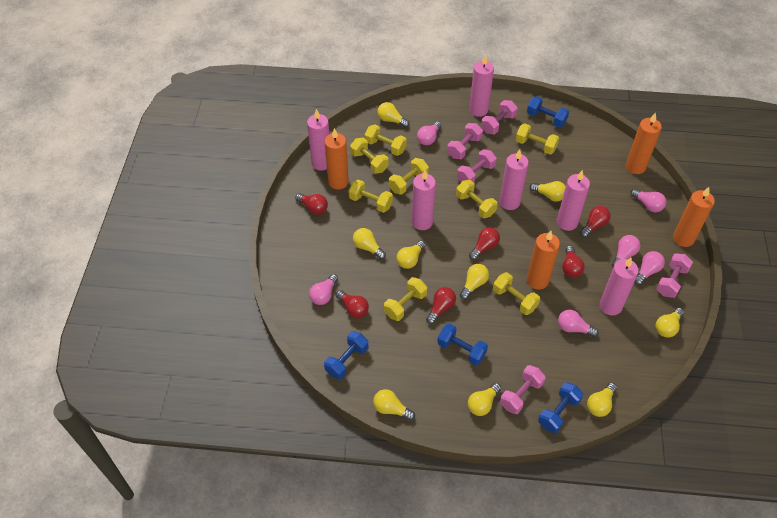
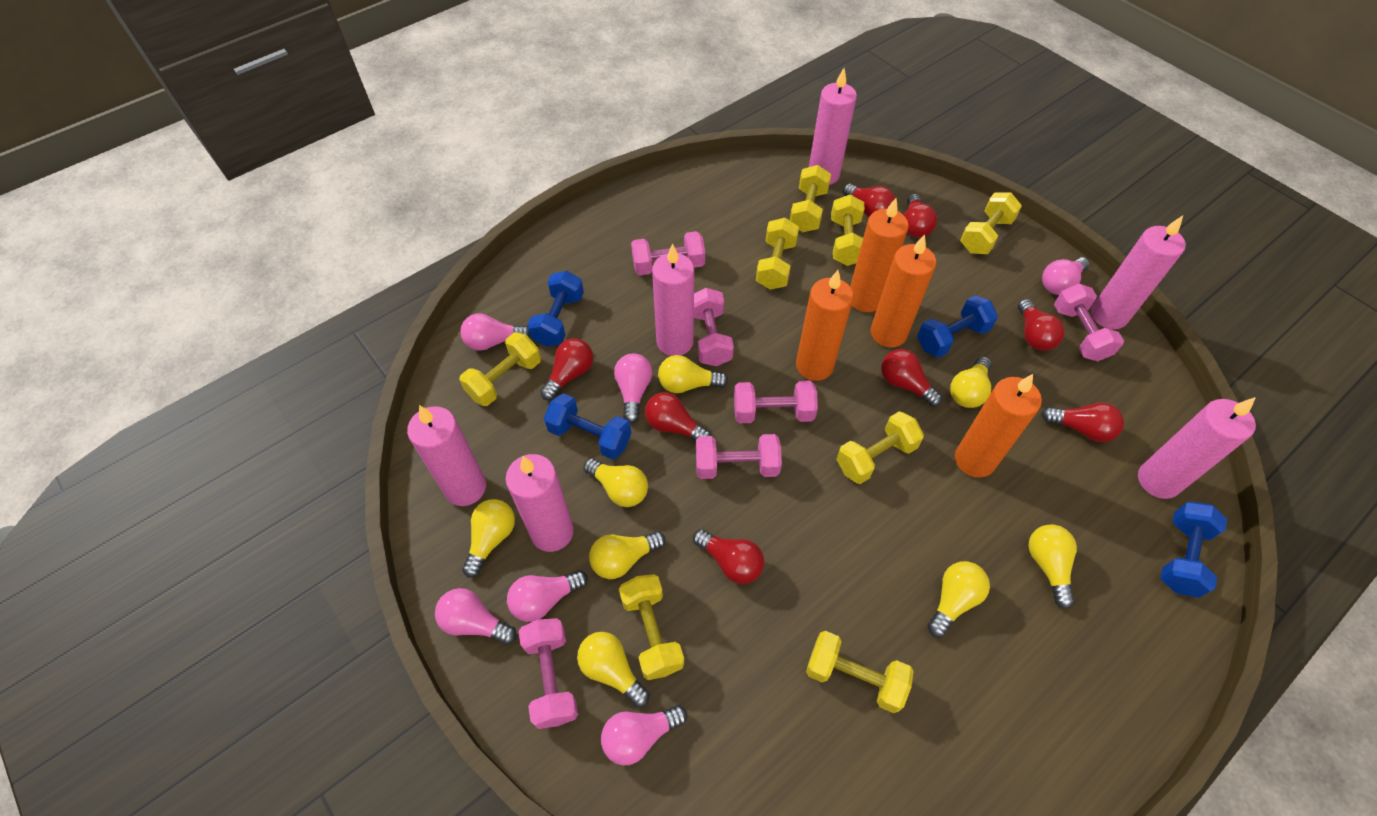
pink dumbbell: 5 -> 6
red light bulb: 6 -> 8
yellow light bulb: 9 -> 8

